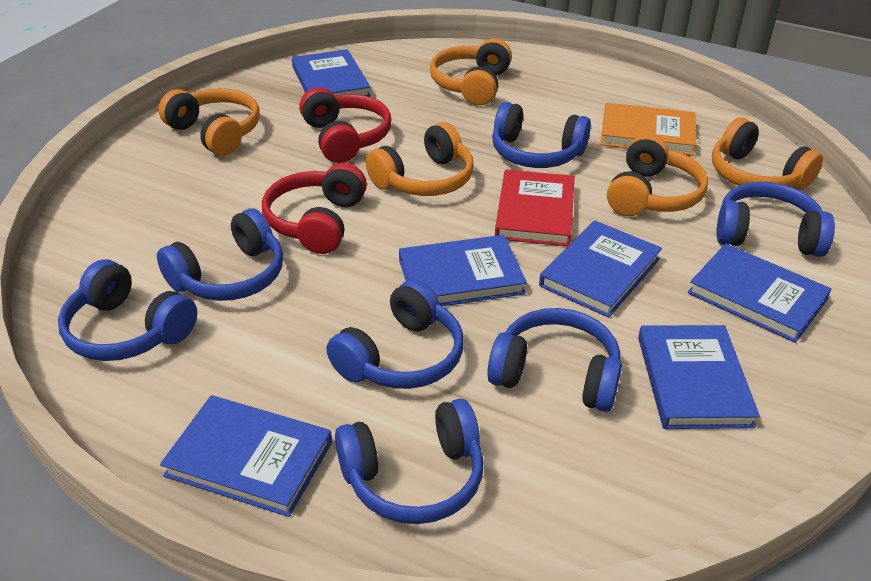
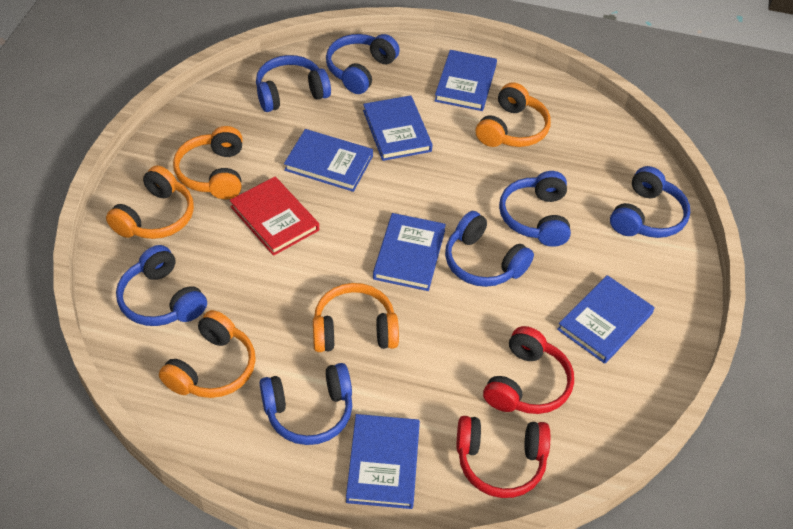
orange book: 1 -> 0

